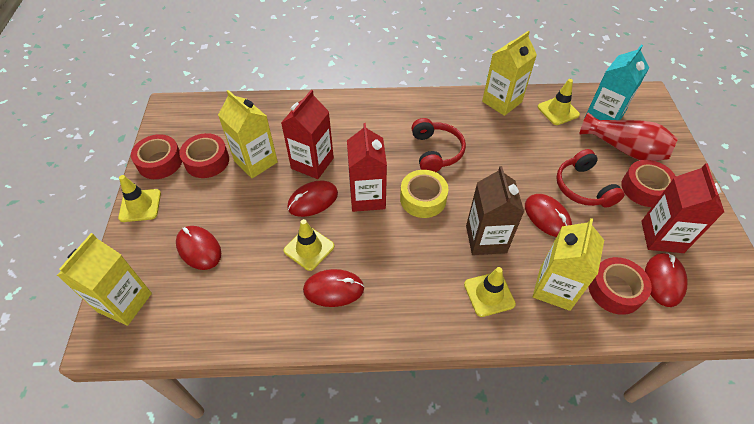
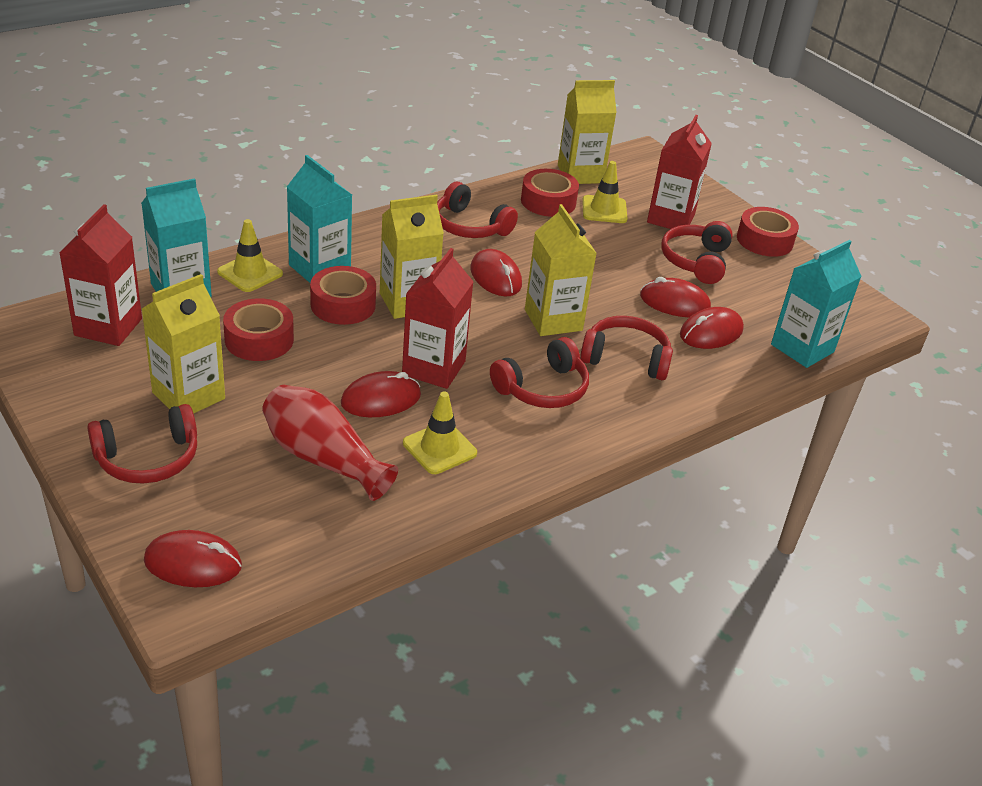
brown carton: 1 -> 0
red headphones: 2 -> 5
turquoise carton: 1 -> 3
yellow tape: 1 -> 0
yellow traffic cone: 4 -> 3

